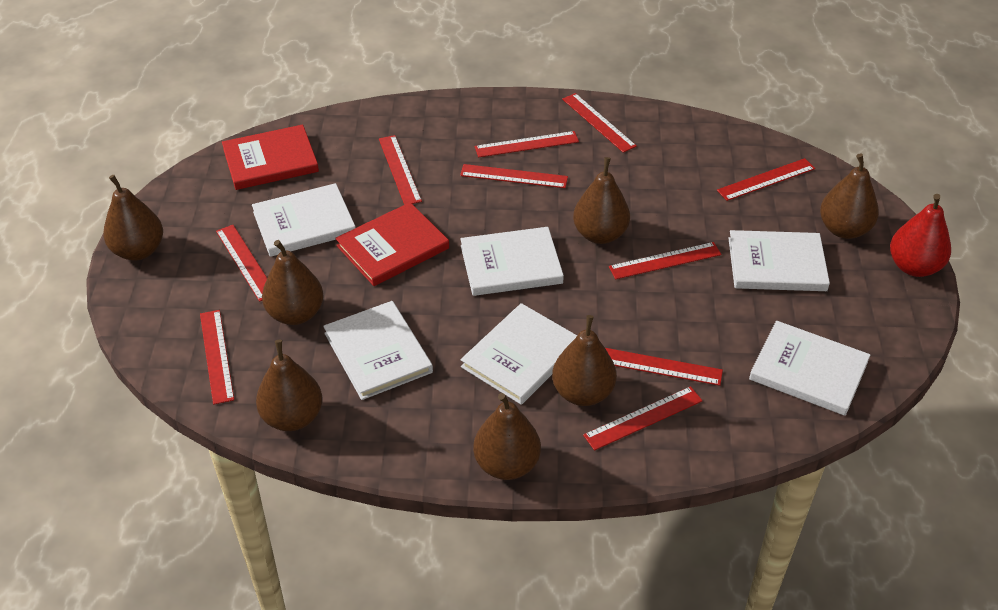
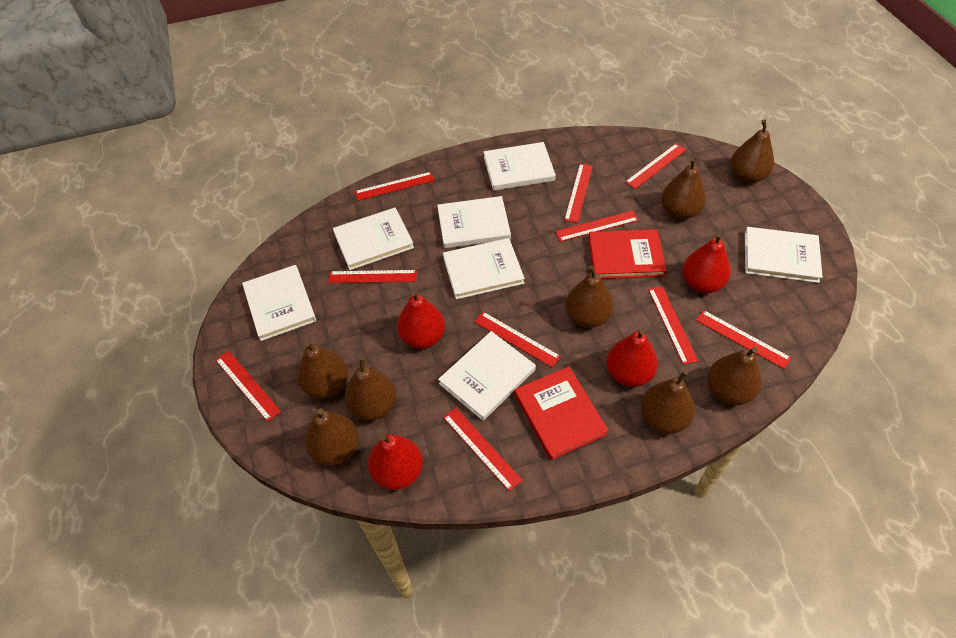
brown pear: 7 -> 8
red pear: 1 -> 4
white book: 6 -> 7

